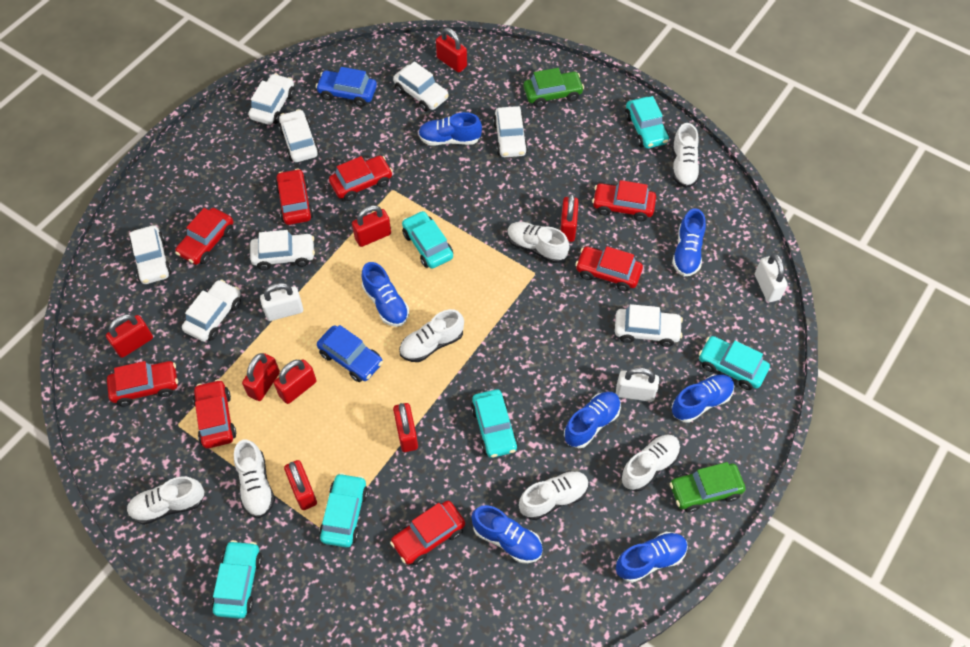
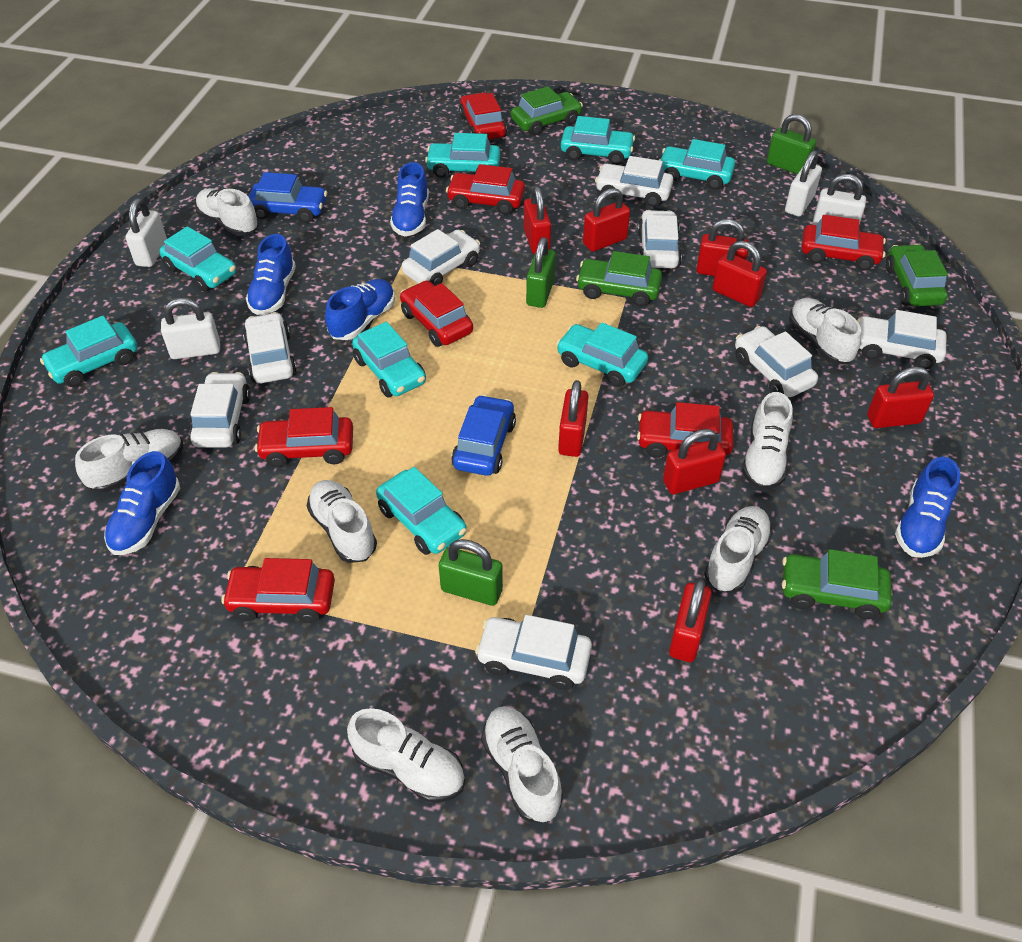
blue shoe: 7 -> 5
green car: 2 -> 4
green padlock: 0 -> 3
red car: 8 -> 7
turquoise car: 6 -> 8
white padlock: 3 -> 4
white shoe: 7 -> 8

